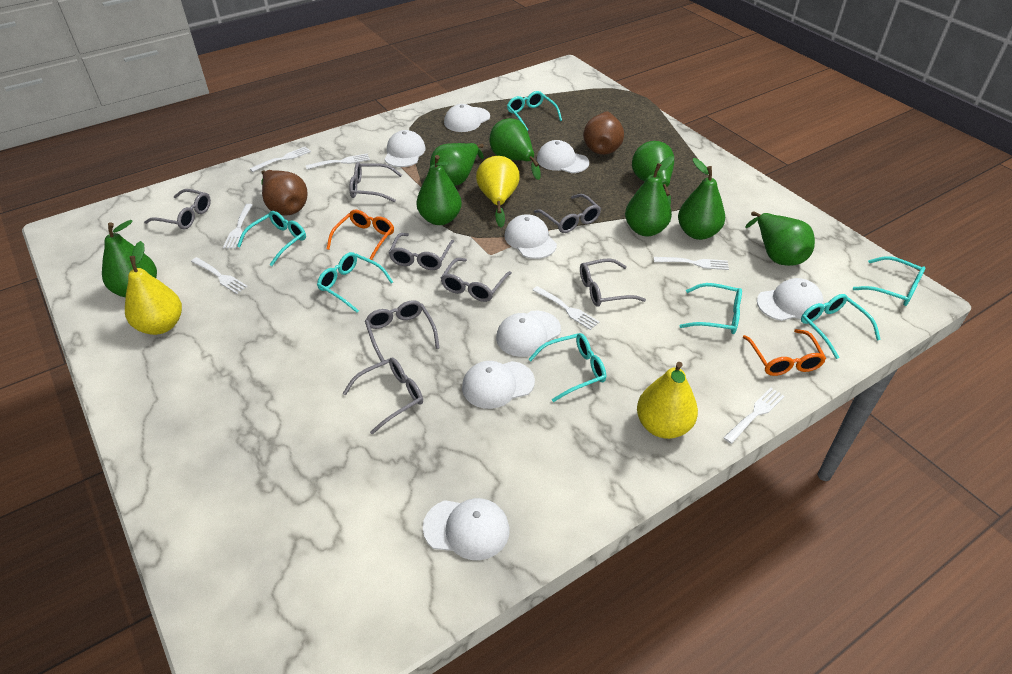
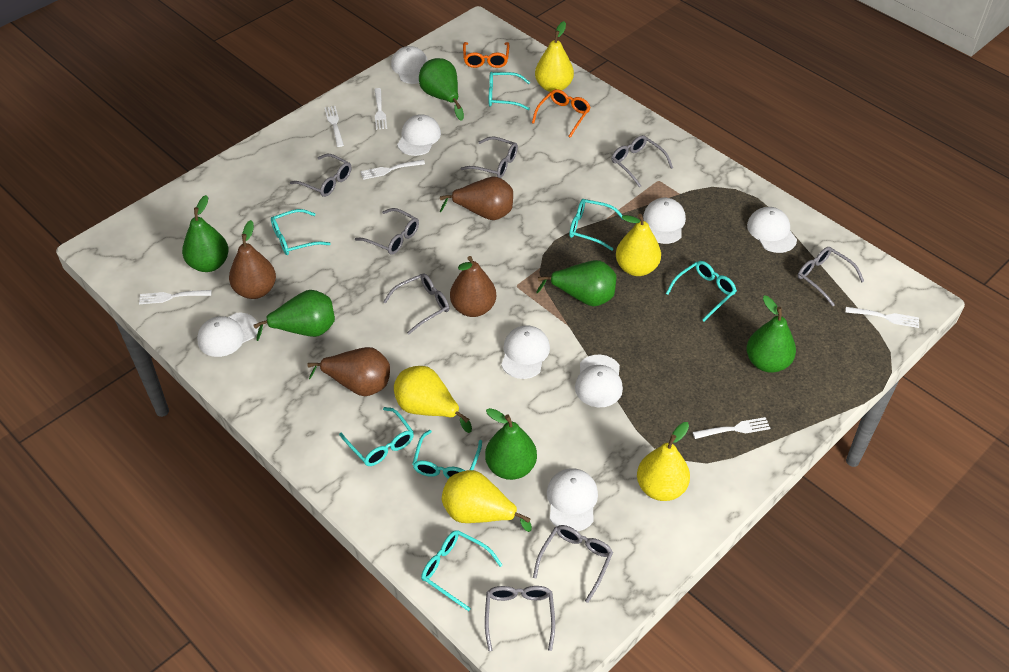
brown pear: 2 -> 4
green pear: 8 -> 6
white fork: 7 -> 6
yellow pear: 3 -> 5

